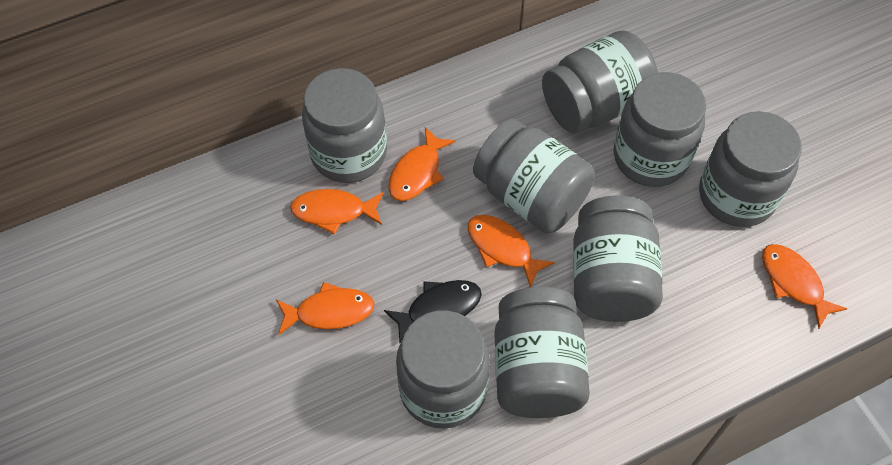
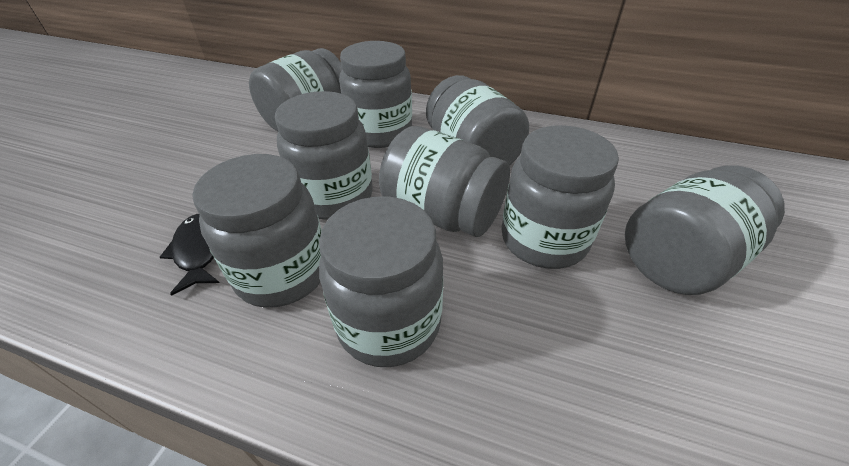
grey jar: 8 -> 9
orange fish: 5 -> 0

